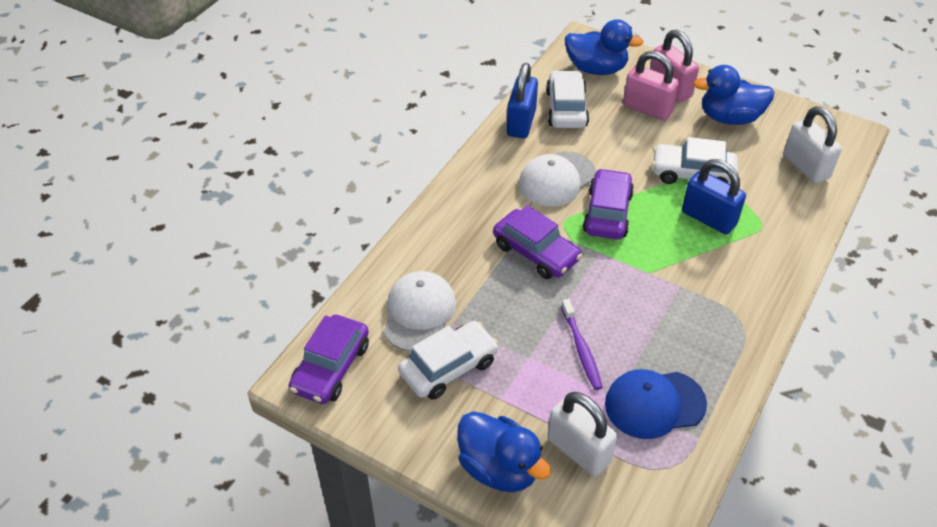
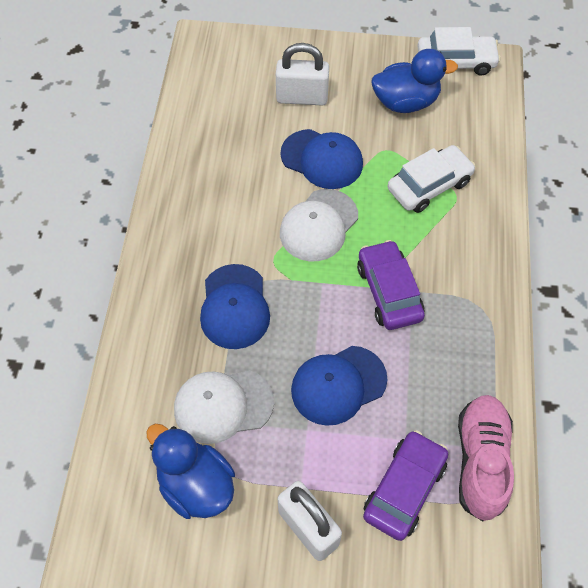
blue cap: 1 -> 3
blue duck: 3 -> 2
blue padlock: 2 -> 0
pink padlock: 2 -> 0
pink shoe: 0 -> 1
purple car: 3 -> 2
purple toothbrush: 1 -> 0
white car: 3 -> 2

